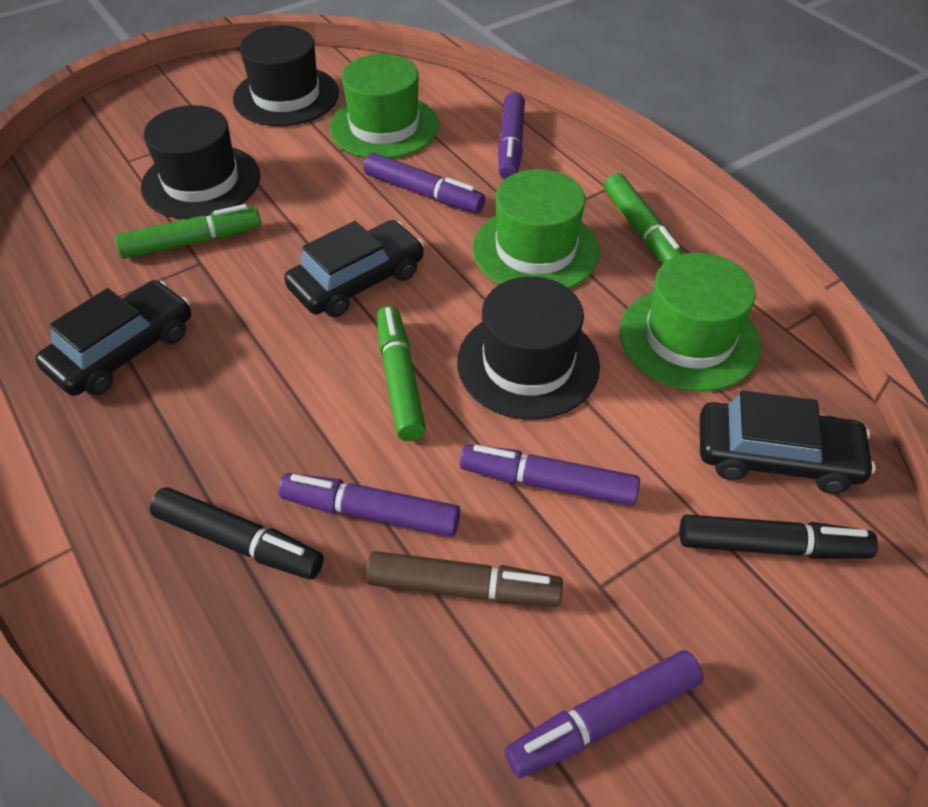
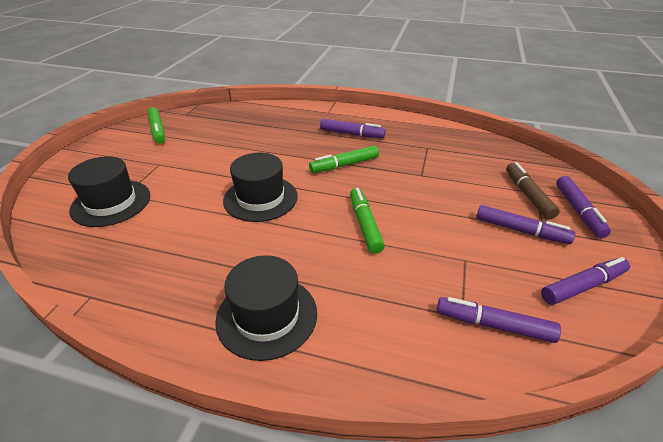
black car: 3 -> 0
black marker: 2 -> 0
green hat: 3 -> 0

